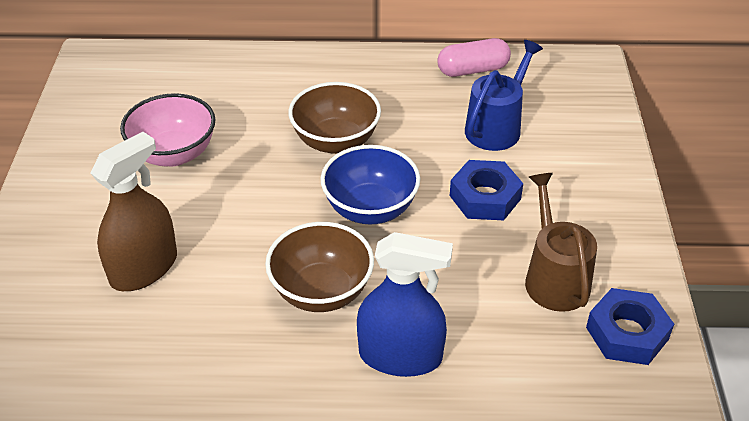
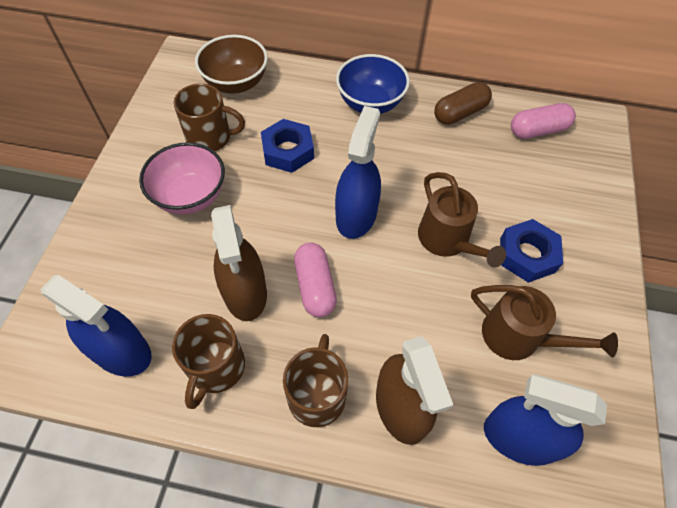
blue spray bottle: 1 -> 3
blue watering can: 1 -> 0
brown bowl: 2 -> 1
brown capsule: 0 -> 1
brown mug: 0 -> 3
brown spray bottle: 1 -> 2
brown watering can: 1 -> 2
pink capsule: 1 -> 2

